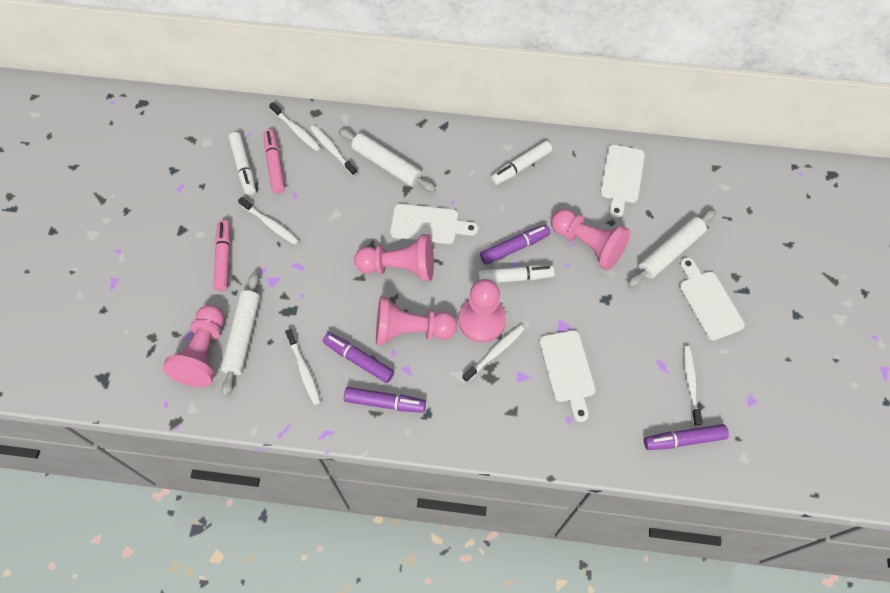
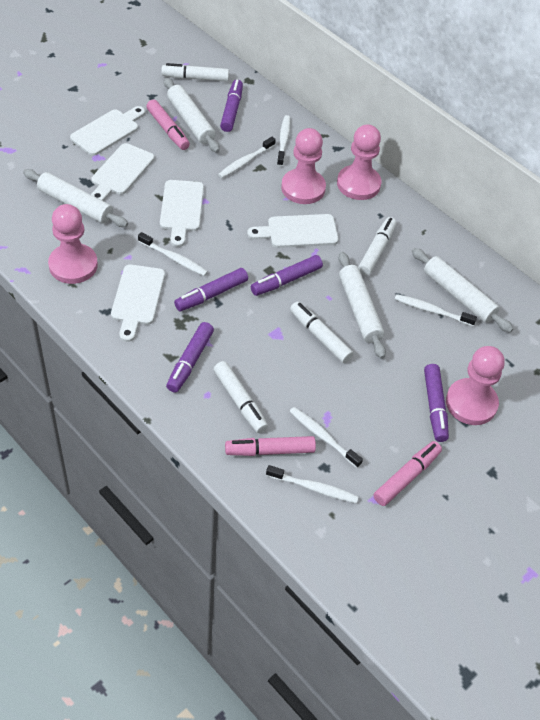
pink marker: 2 -> 3
pink pawn: 5 -> 4
purple marker: 4 -> 5
white cutting board: 4 -> 5
white marker: 3 -> 4
white rolling pin: 3 -> 4

